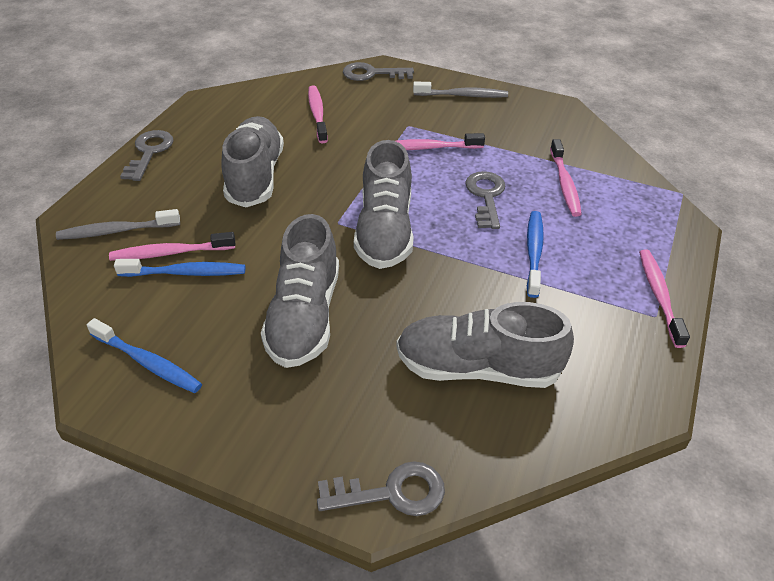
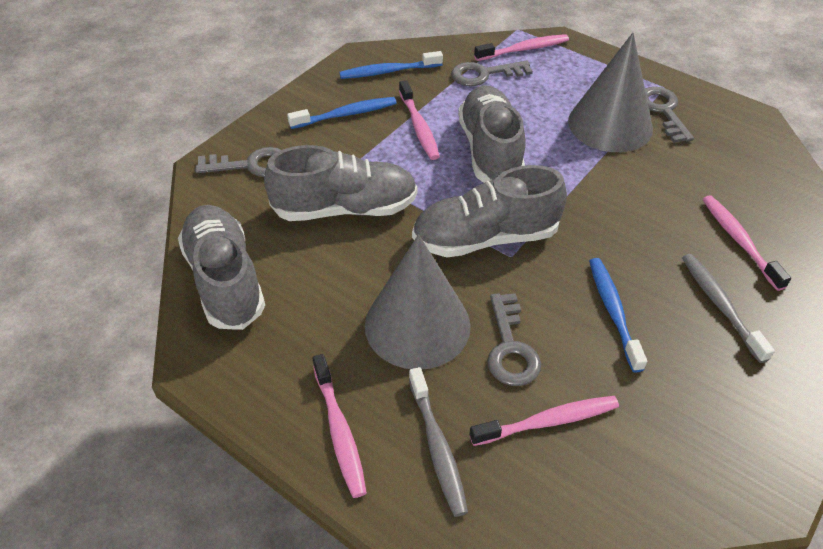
grey cone: 0 -> 2

